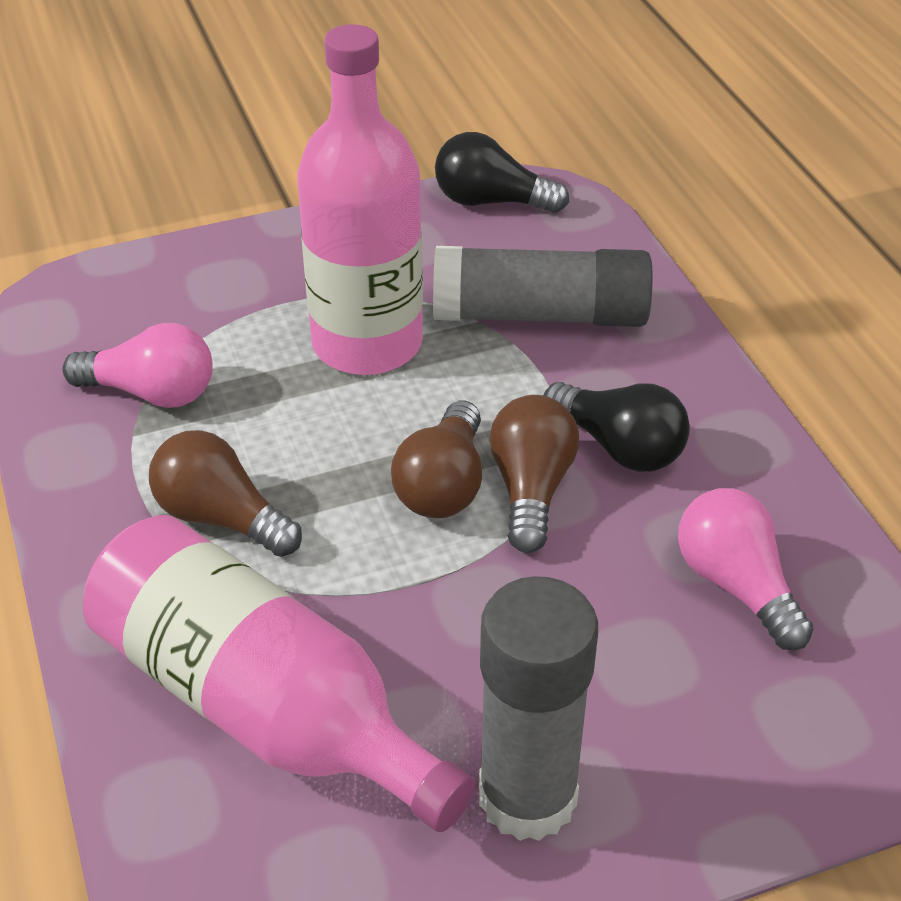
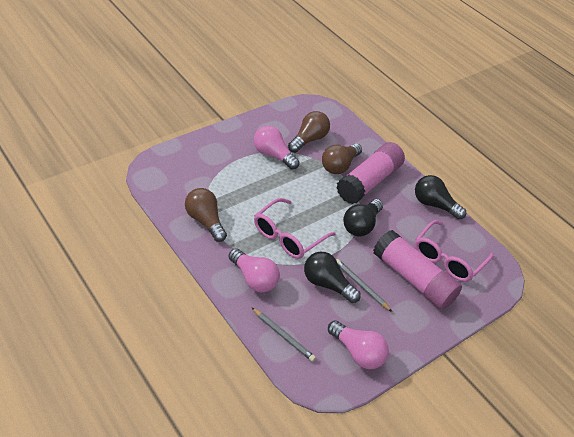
black light bulb: 2 -> 3
grey glue stick: 2 -> 0
grey pencil: 0 -> 2
pink bottle: 2 -> 0
pink glasses: 0 -> 2
pink glue stick: 0 -> 2
pink light bulb: 2 -> 3

